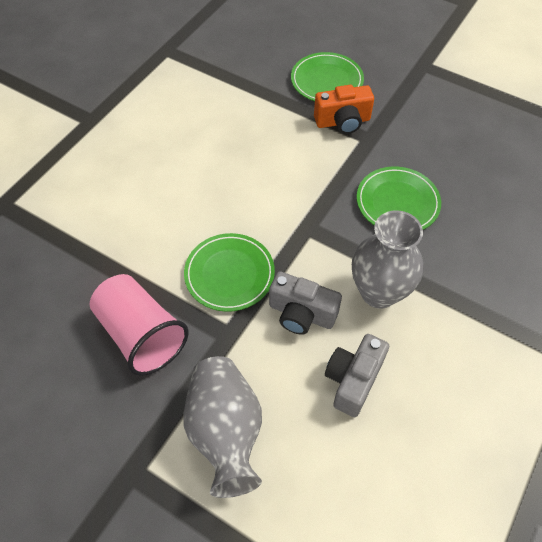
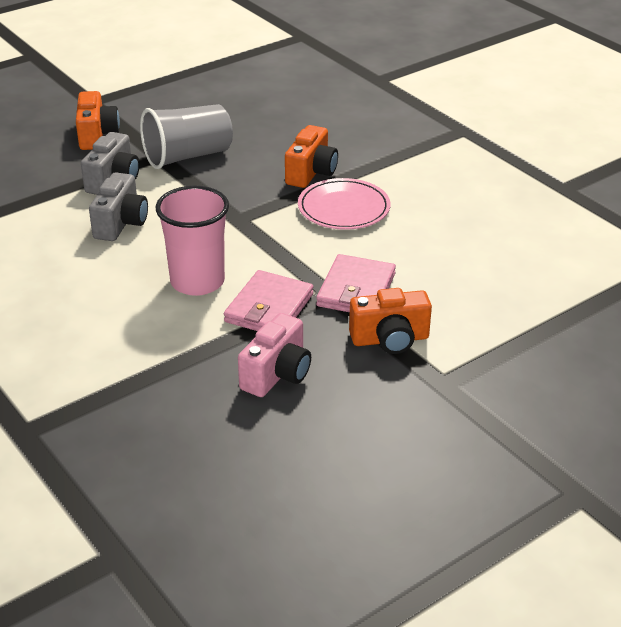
green plate: 3 -> 0
grey cup: 0 -> 1
grey vase: 2 -> 0
orange camera: 1 -> 3
pink camera: 0 -> 1
pink plate: 0 -> 1
pink wallet: 0 -> 2

